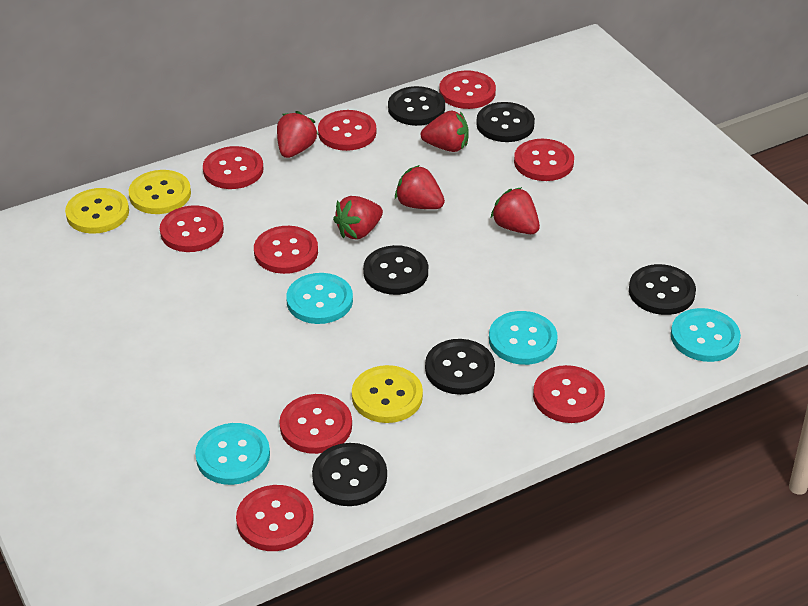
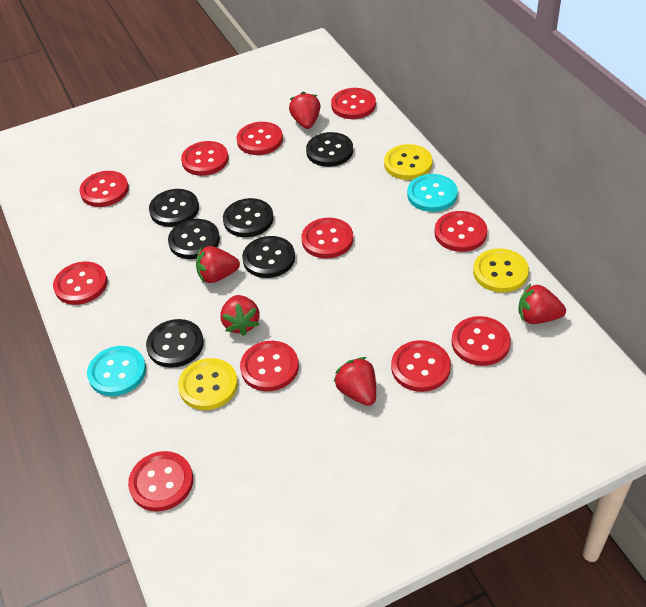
red button: 9 -> 11
turquoise button: 4 -> 2

